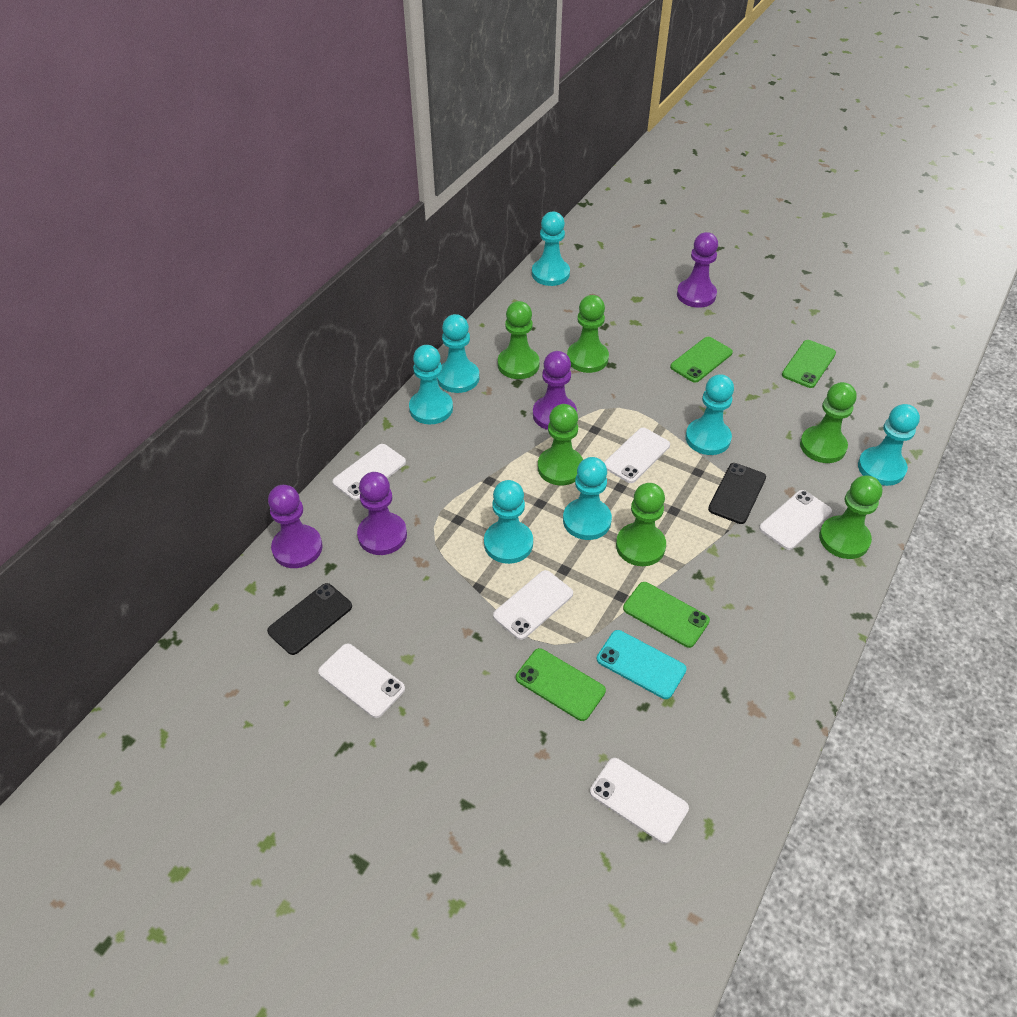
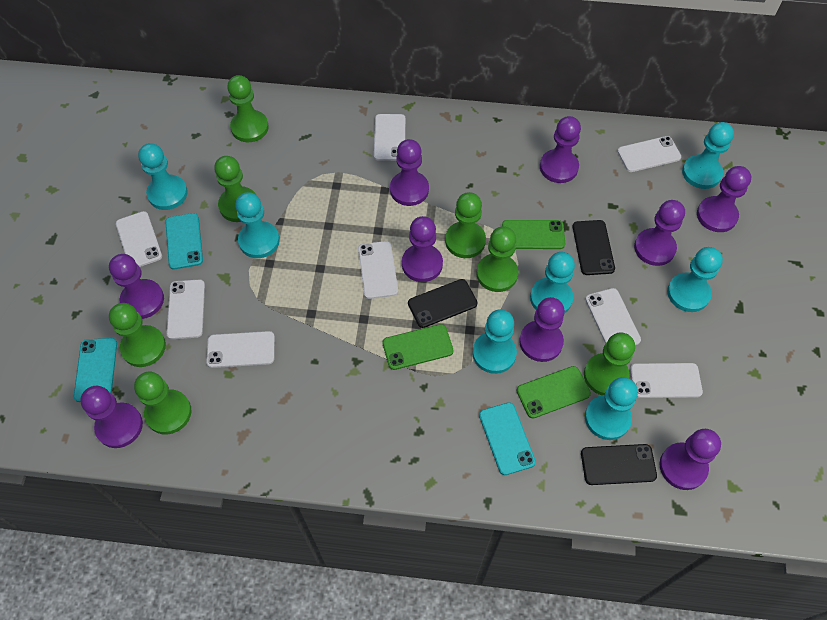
black phone: 2 -> 3
green pawn: 6 -> 7
green phone: 4 -> 3
purple pawn: 4 -> 9
turquoise phone: 1 -> 3
white phone: 6 -> 8

